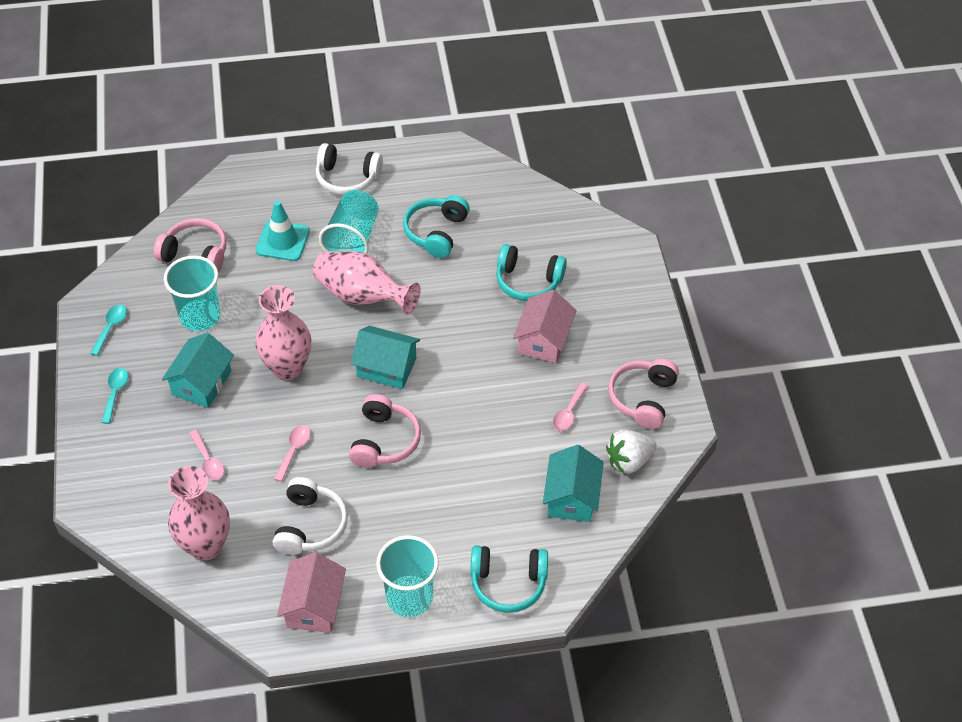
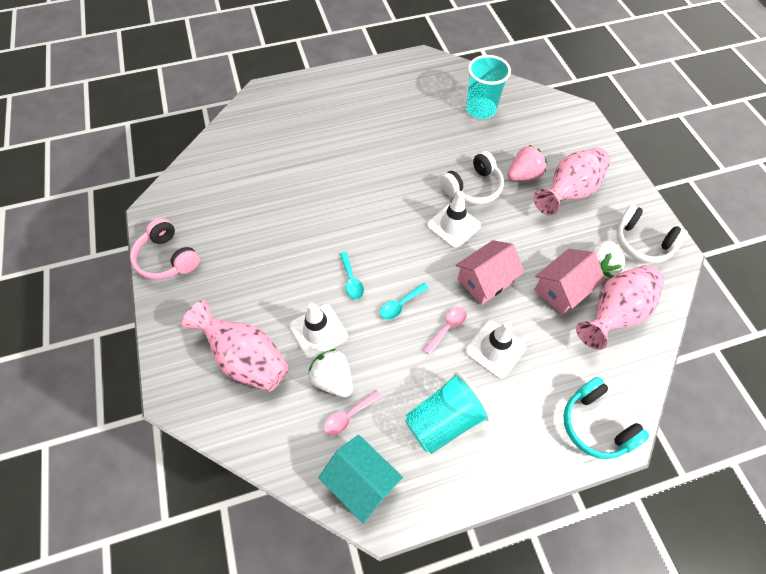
pink headphones: 3 -> 1
pink spoon: 3 -> 2
pink strawberry: 0 -> 1
turquoise cup: 3 -> 2
turquoise headphones: 3 -> 1
turquoise house: 3 -> 1
turquoise traffic cone: 1 -> 0
white strawberry: 1 -> 2
white traffic cone: 0 -> 3

